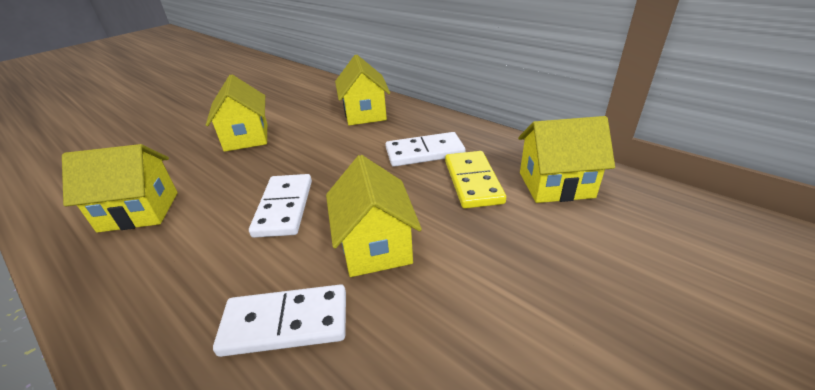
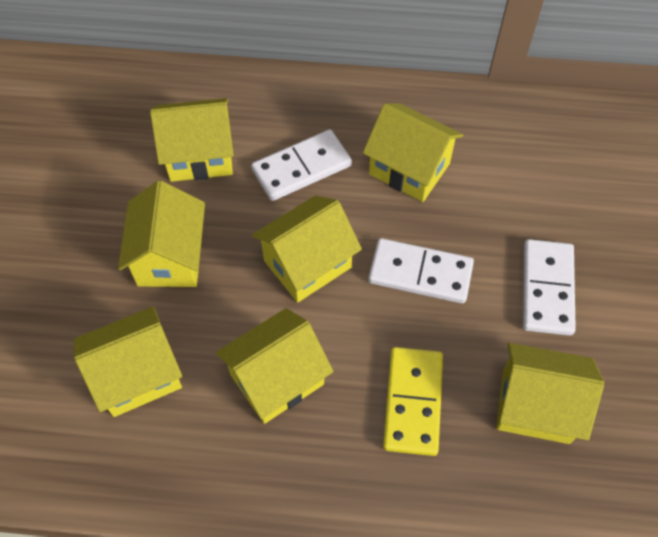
yellow house: 5 -> 7

